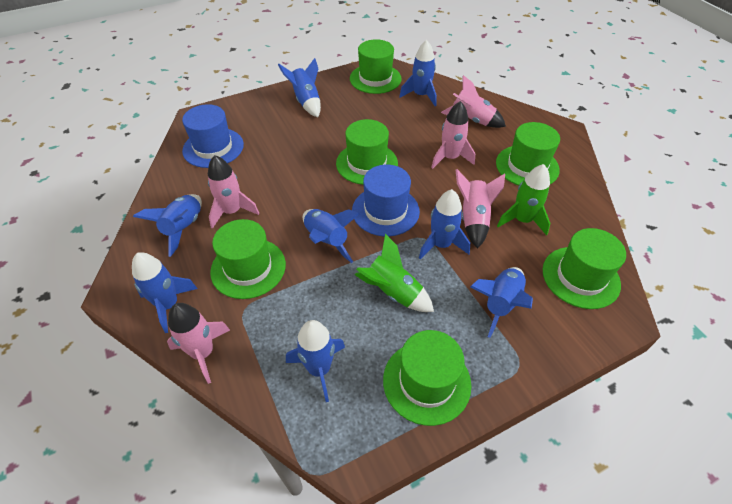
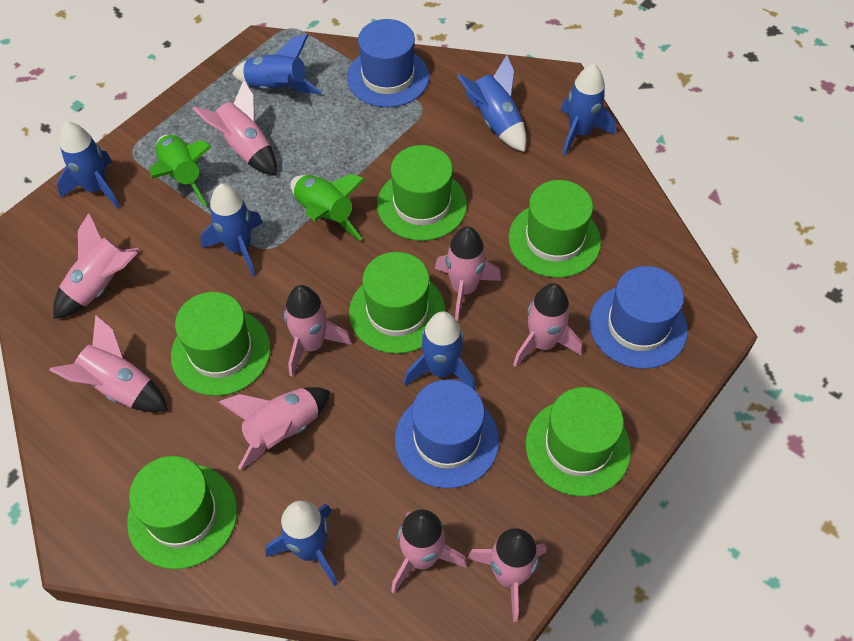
blue hat: 2 -> 3
blue rocket: 8 -> 7
pink rocket: 5 -> 9

